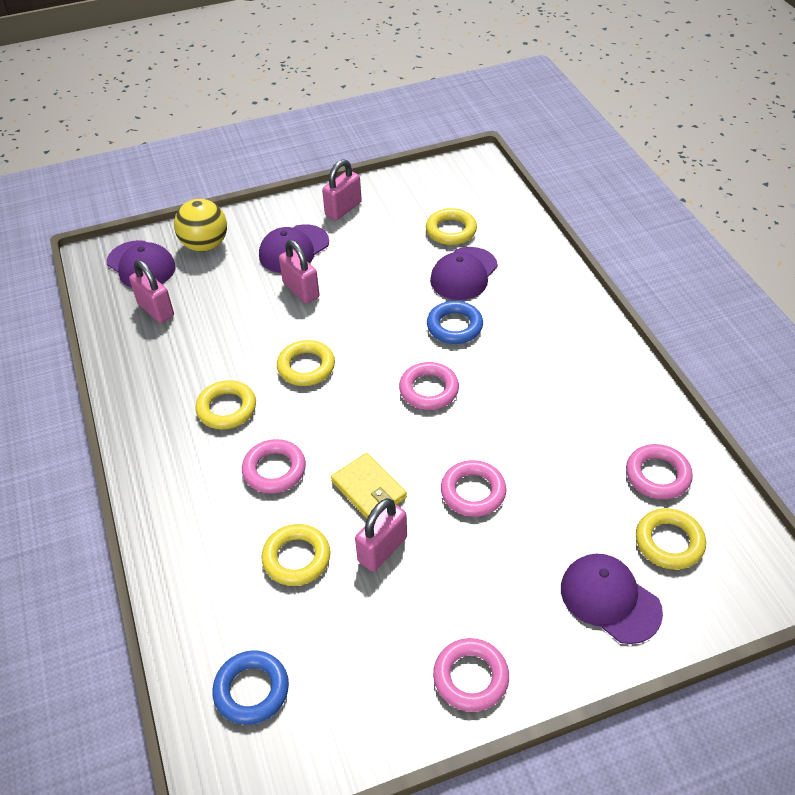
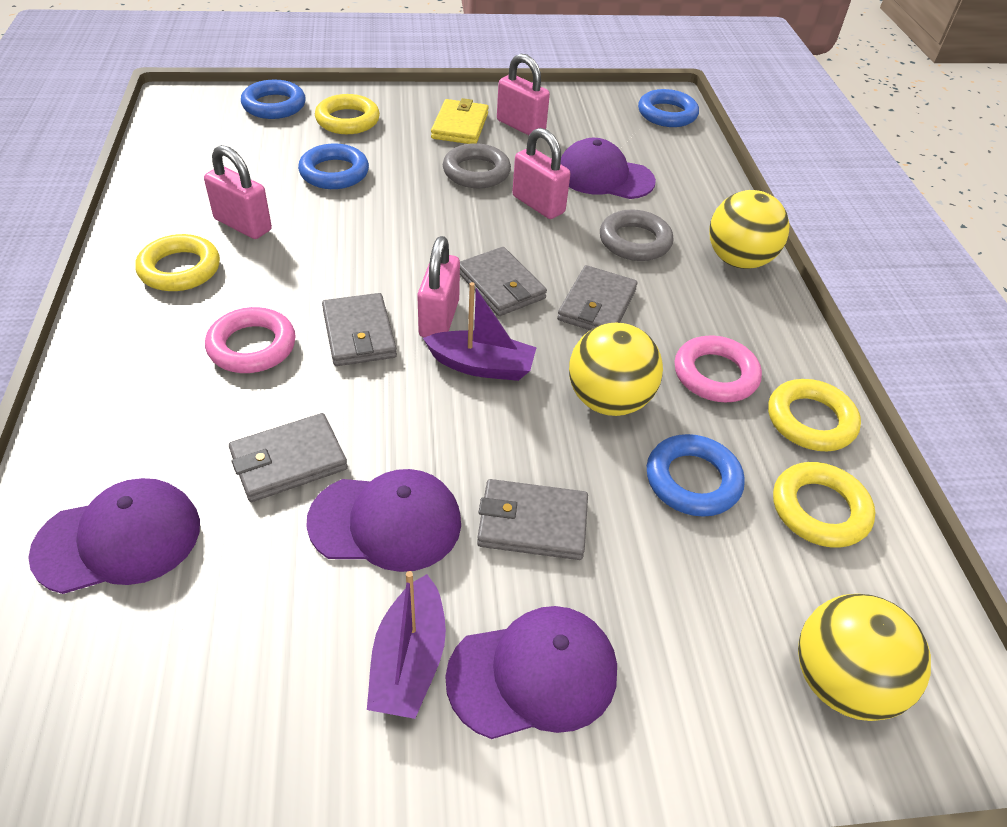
blue ring: 2 -> 4
grey ring: 0 -> 2
grey wallet: 0 -> 5
pink ring: 5 -> 2
purple boat: 0 -> 2
yellow ball: 1 -> 3
yellow ring: 5 -> 4

